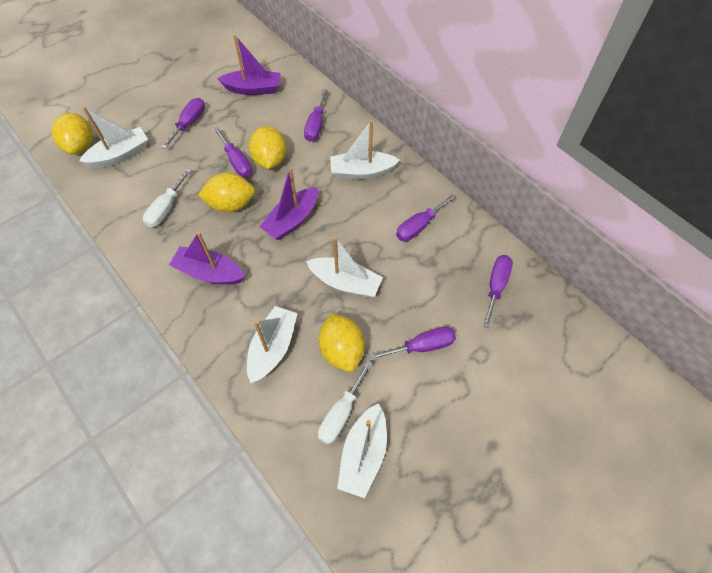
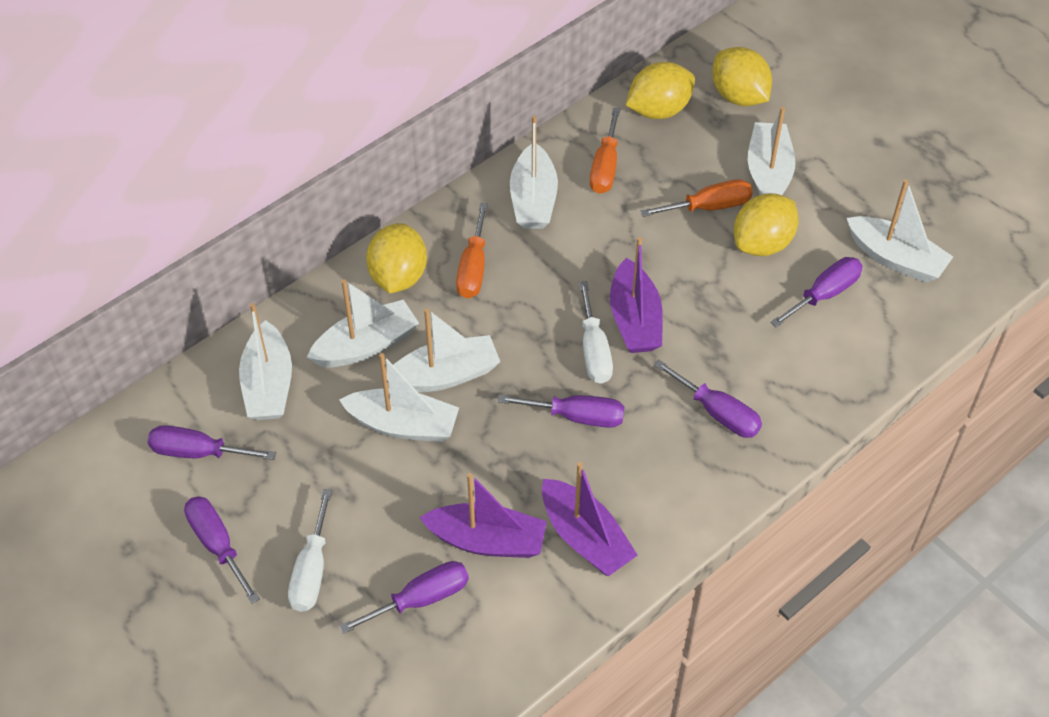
orange screwdriver: 0 -> 3
white boat: 5 -> 7

